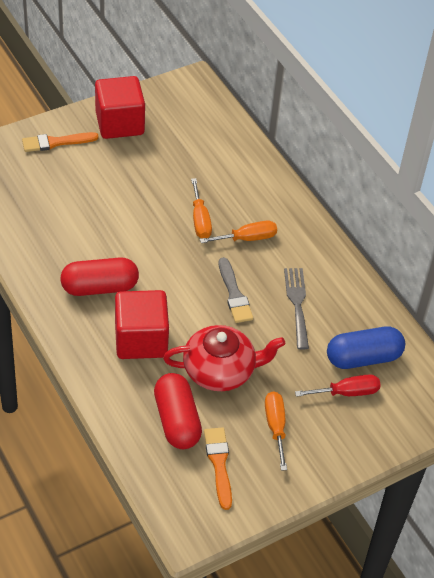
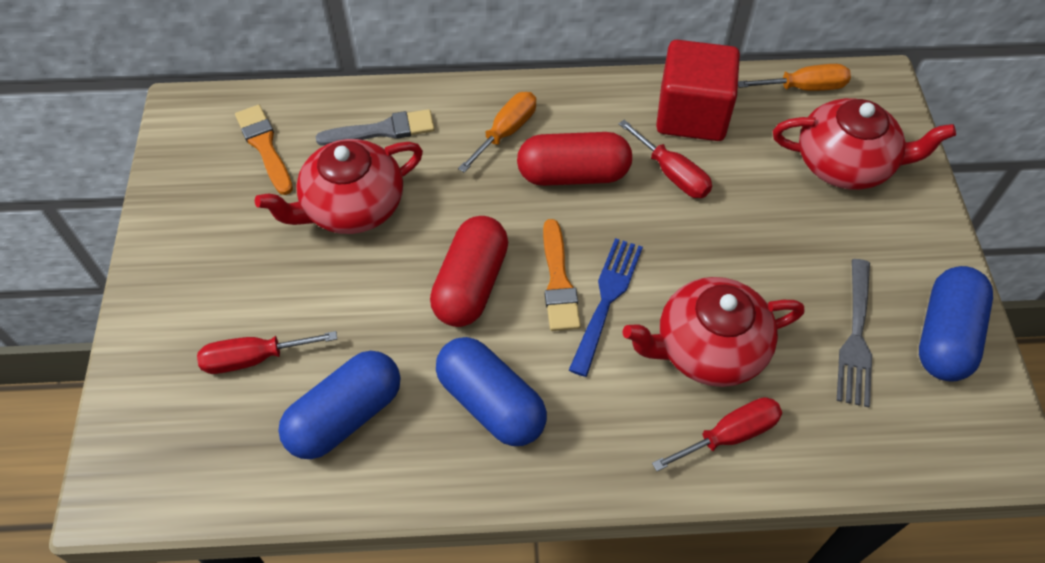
blue capsule: 1 -> 3
blue fork: 0 -> 1
orange screwdriver: 3 -> 2
red cube: 2 -> 1
red screwdriver: 1 -> 3
red teapot: 1 -> 3

